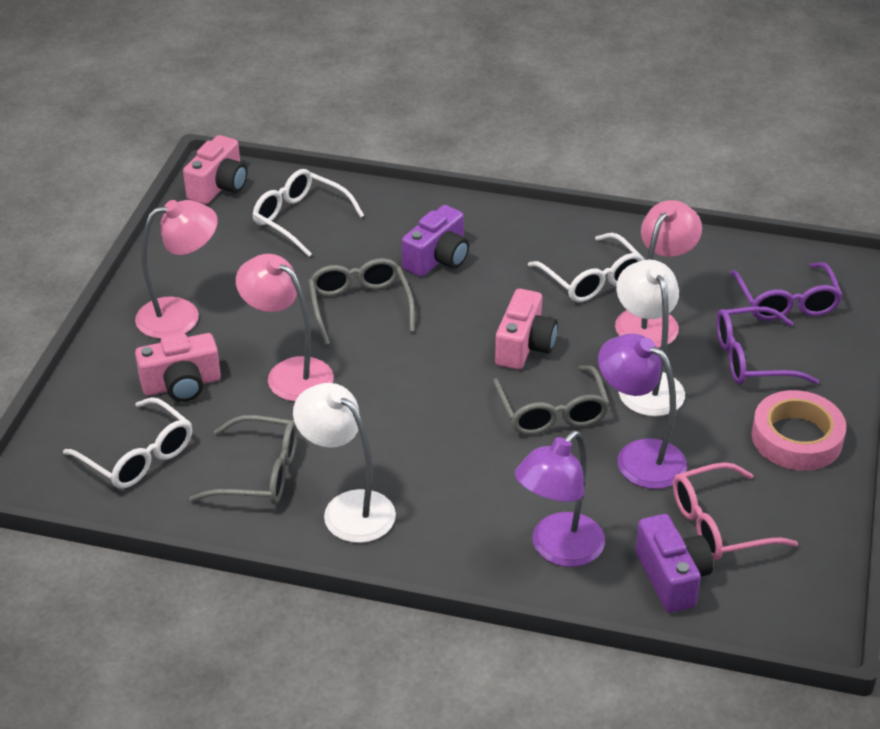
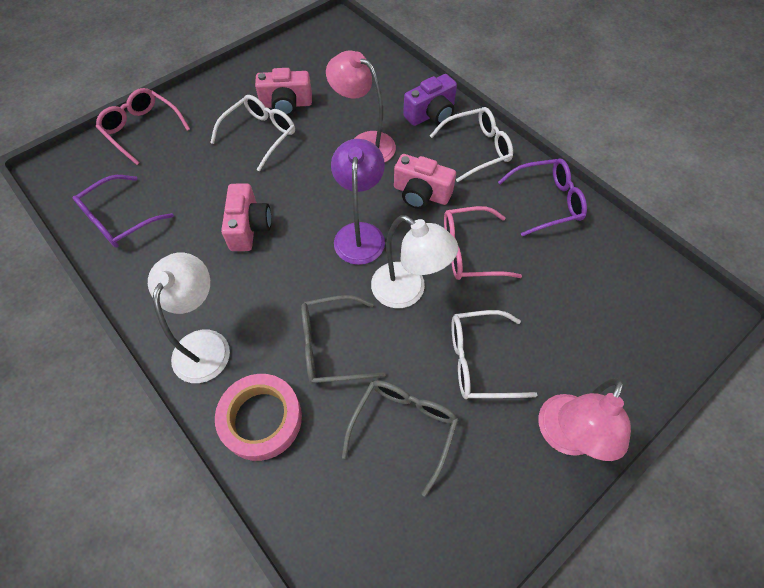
grey glasses: 3 -> 2
pink glasses: 1 -> 2
pink lamp: 3 -> 2
purple camera: 2 -> 1
purple lamp: 2 -> 1

